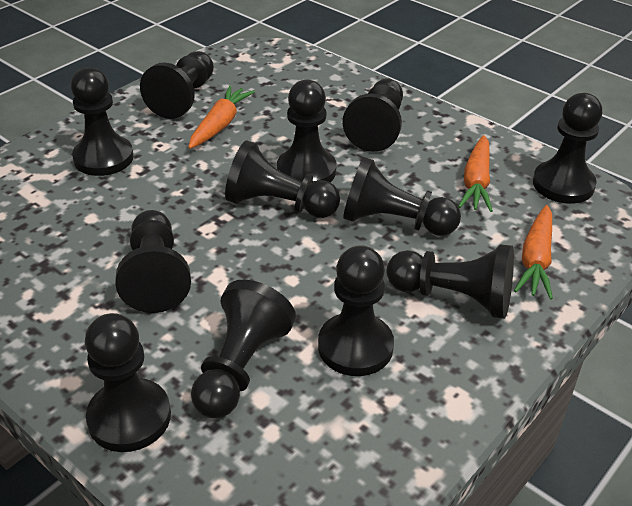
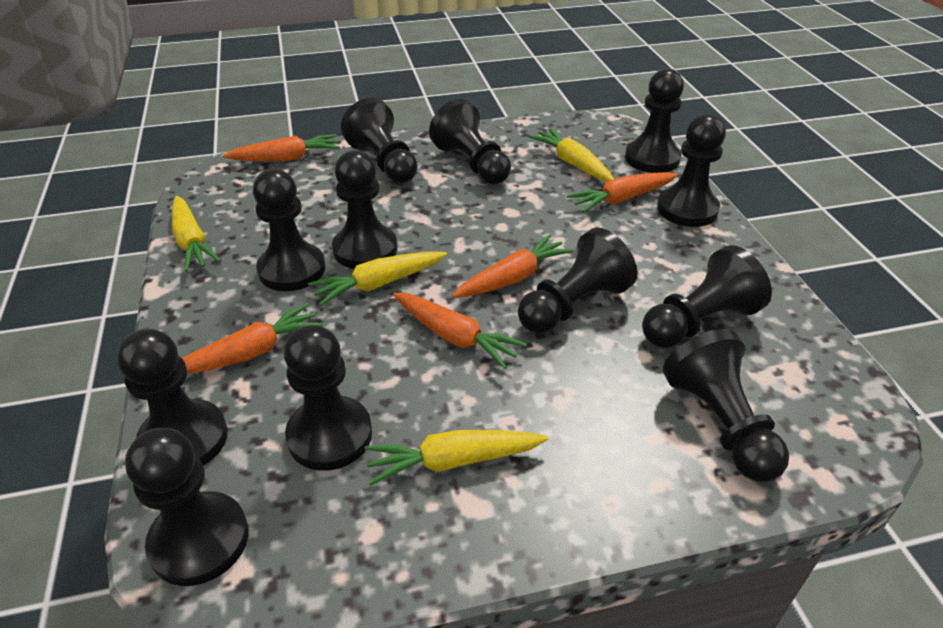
orange carrot: 3 -> 5
yellow carrot: 0 -> 4

